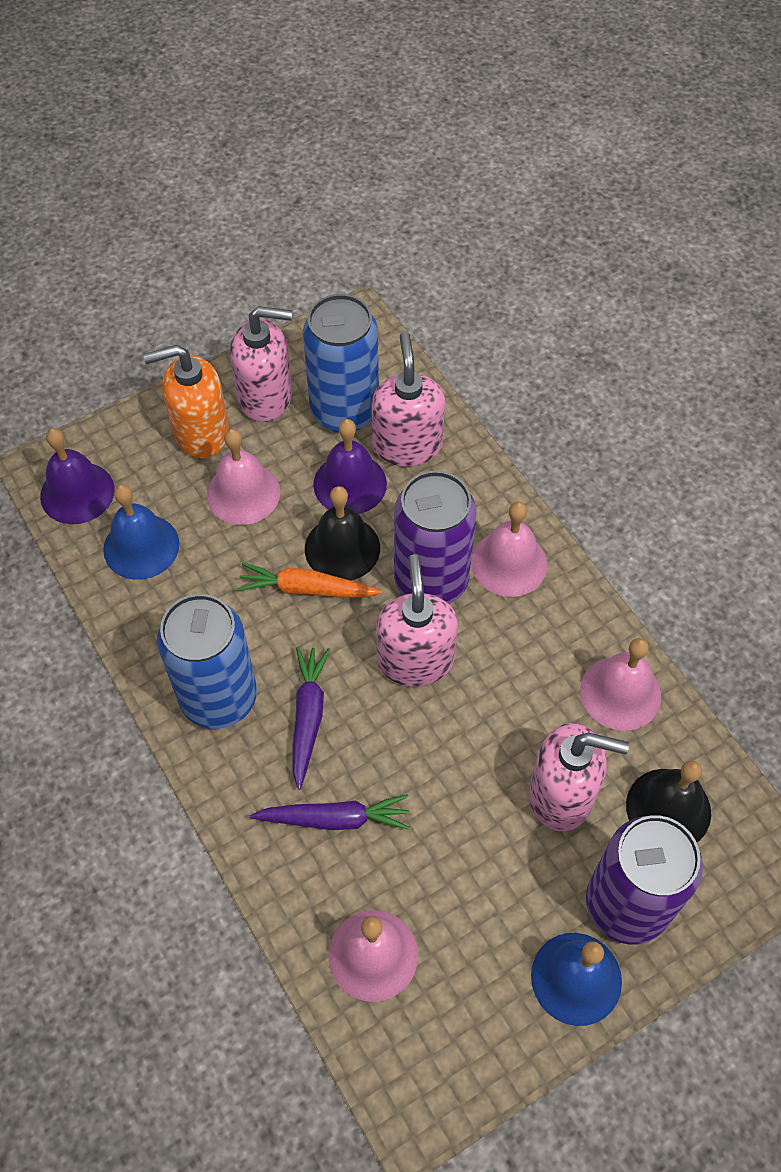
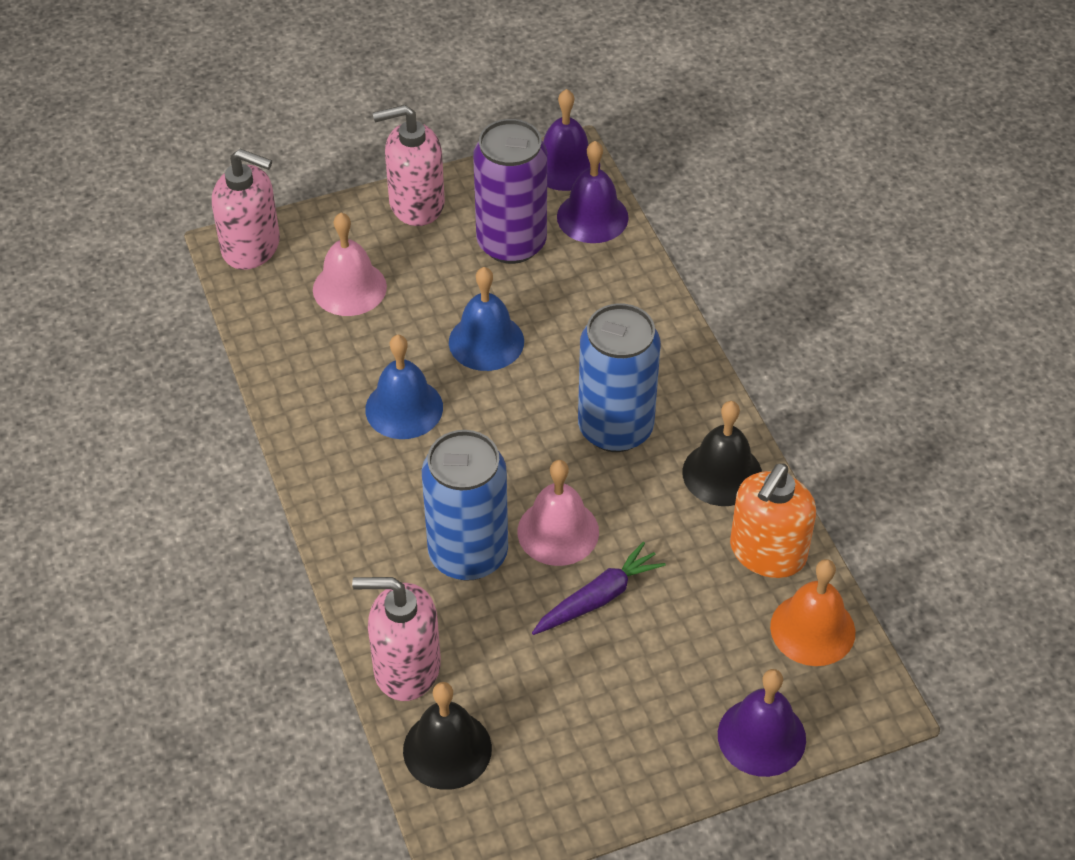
orange bell: 0 -> 1
orange carrot: 1 -> 0
pink bell: 4 -> 2
pink soap dispenser: 4 -> 3
purple bell: 2 -> 3
purple can: 2 -> 1
purple carrot: 2 -> 1

